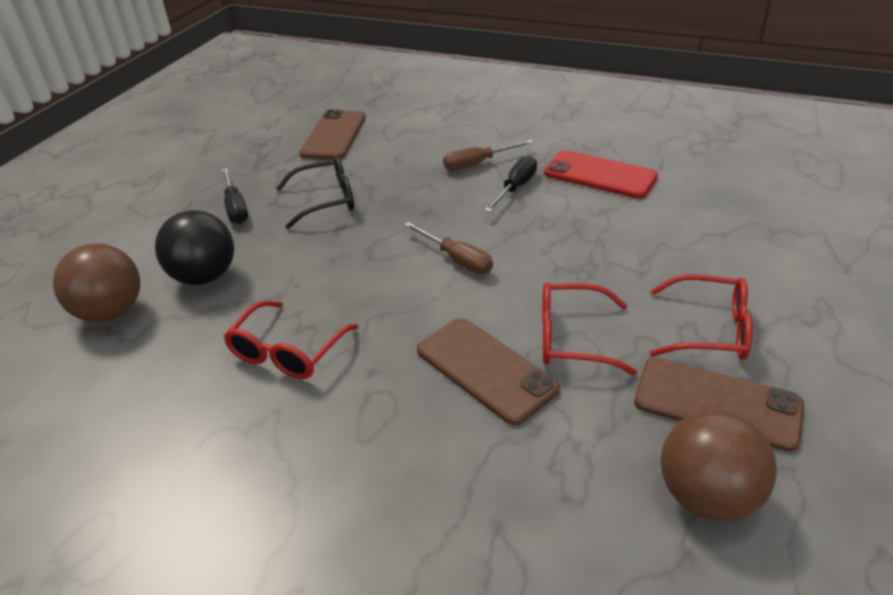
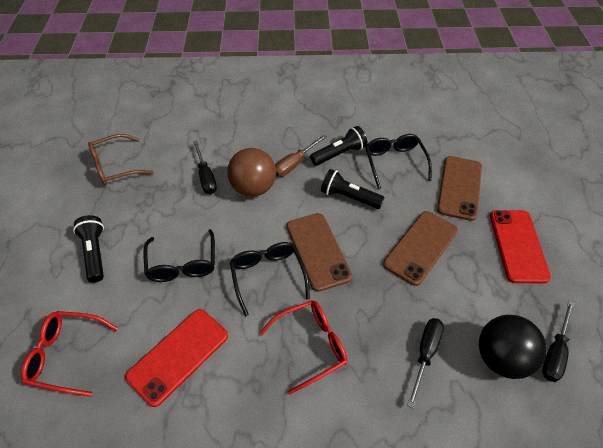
black flashlight: 0 -> 3
black glasses: 1 -> 3
black screwdriver: 2 -> 3
brown ball: 2 -> 1
brown glasses: 0 -> 1
brown screwdriver: 2 -> 1
red glasses: 3 -> 2
red phone: 1 -> 2

